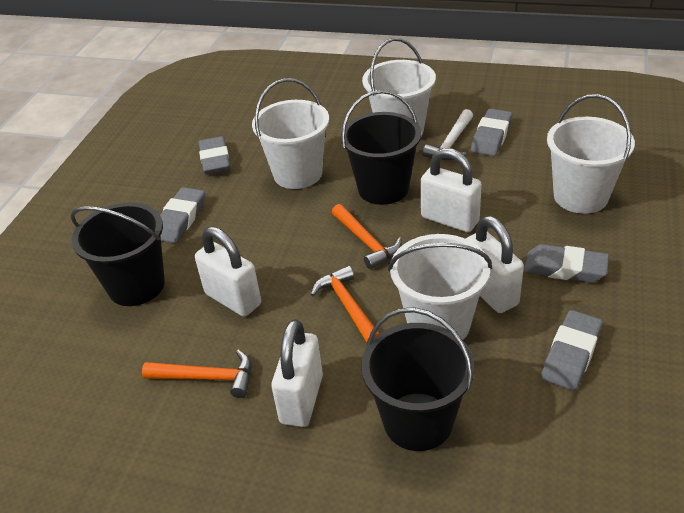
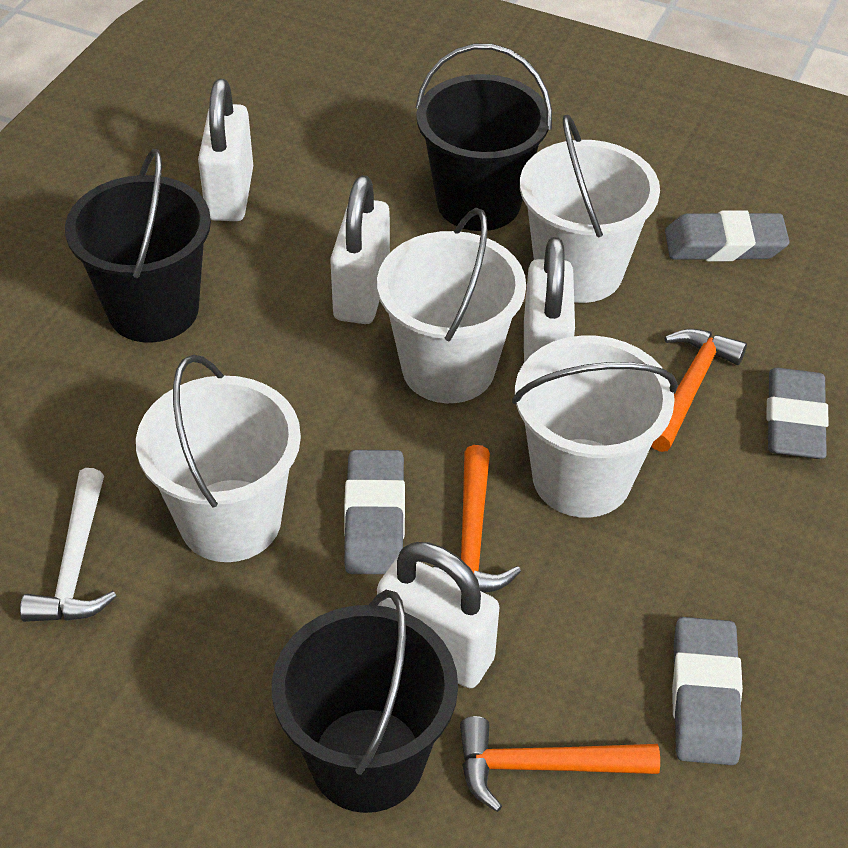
grey eraser: 5 -> 4

